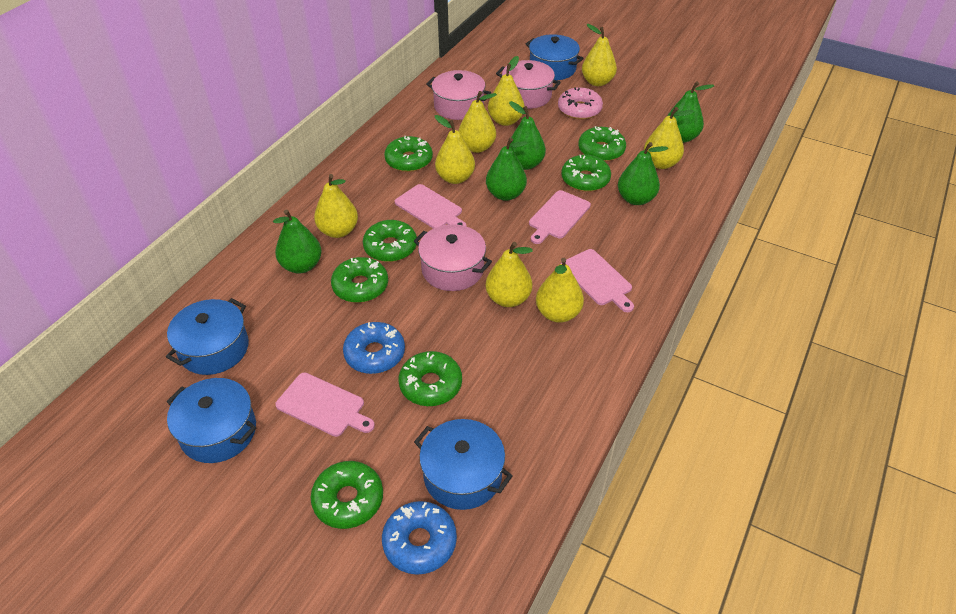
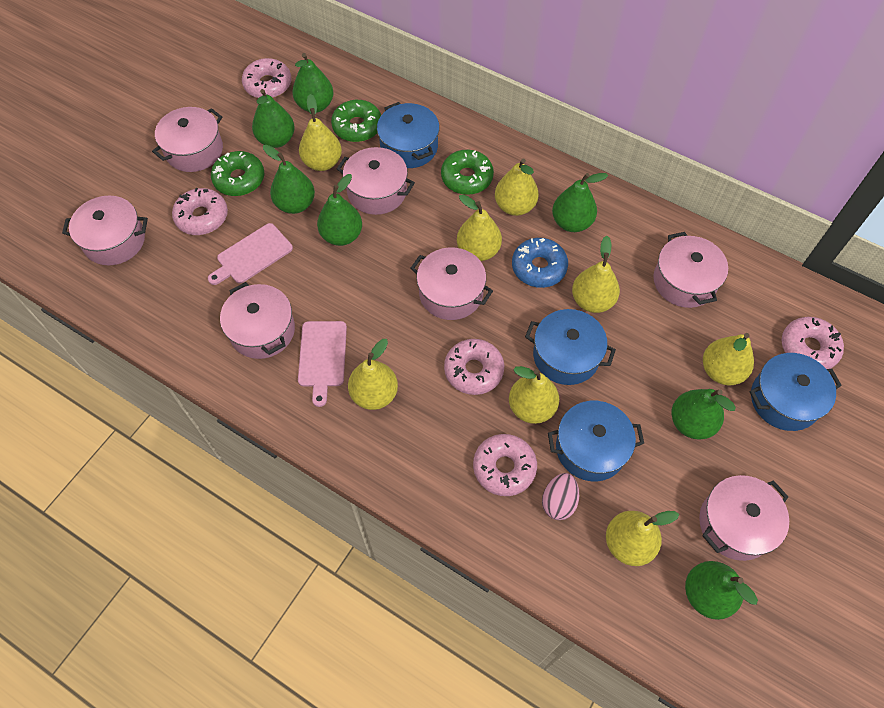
blue donut: 2 -> 1
green donut: 7 -> 3
green pear: 5 -> 7
pink cutting board: 4 -> 2
pink donut: 1 -> 5
pink egg: 0 -> 1
pink pot: 3 -> 7

